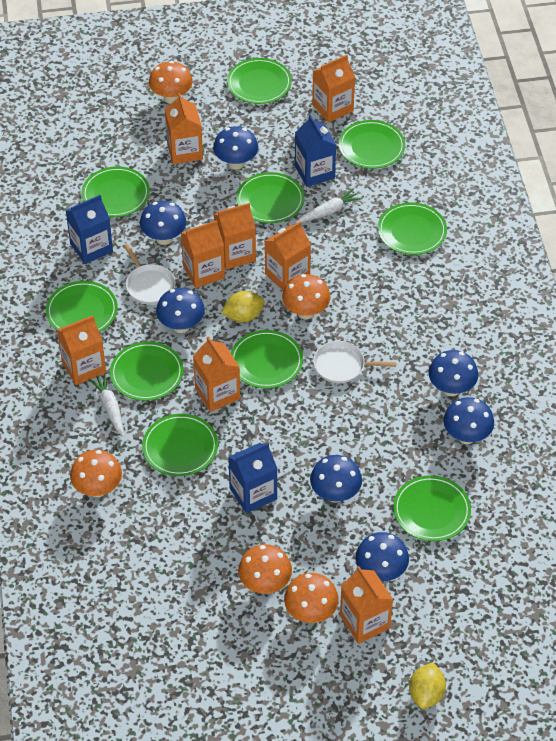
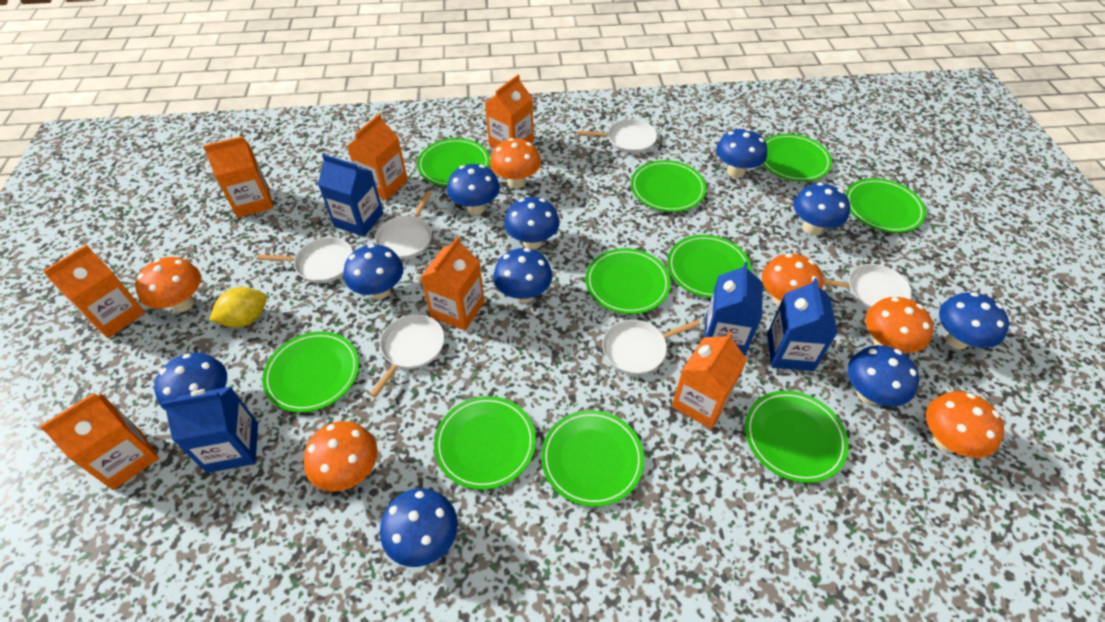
blue carton: 3 -> 4
blue mushroom: 7 -> 10
orange carton: 8 -> 7
orange mushroom: 5 -> 6
white carrot: 2 -> 0
white pan: 2 -> 6
yellow lemon: 2 -> 1

